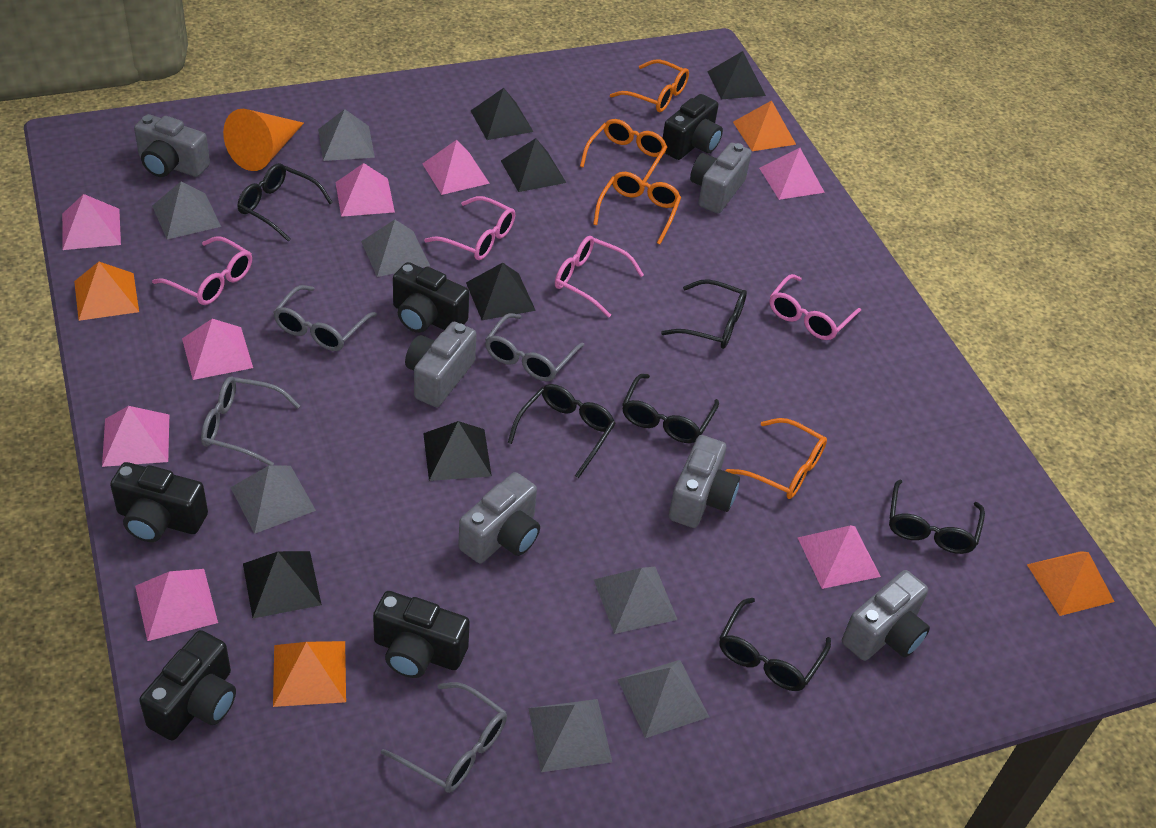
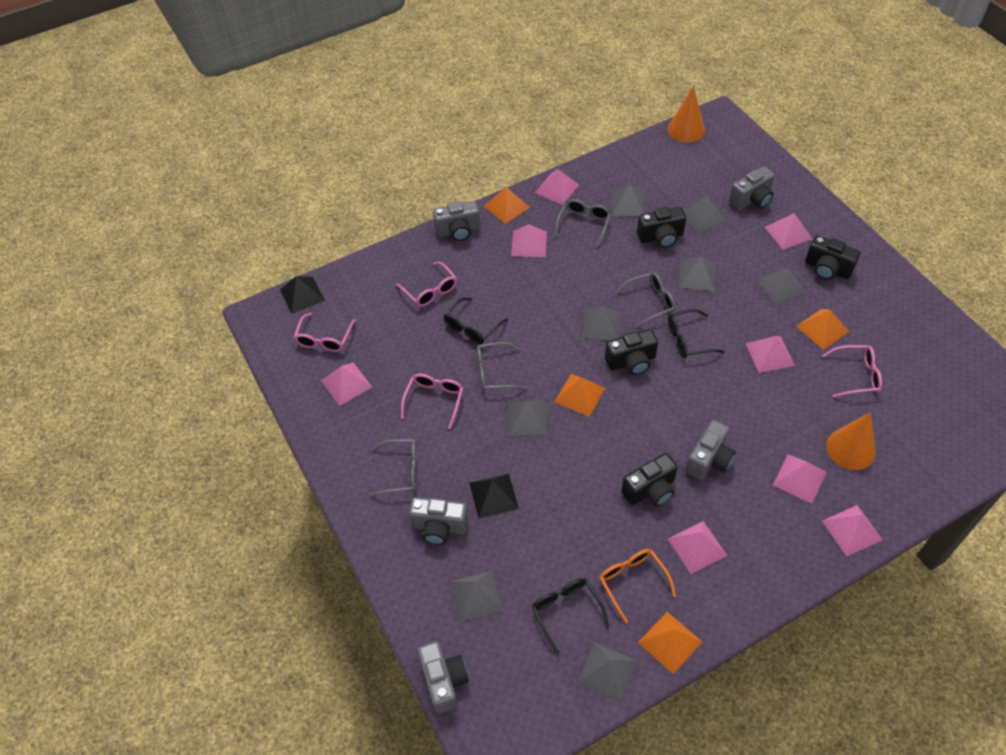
black camera: 5 -> 4
black glasses: 6 -> 3
black pyramid: 6 -> 2
grey camera: 6 -> 5
grey pyramid: 7 -> 8
orange cone: 1 -> 2
orange glasses: 4 -> 1

